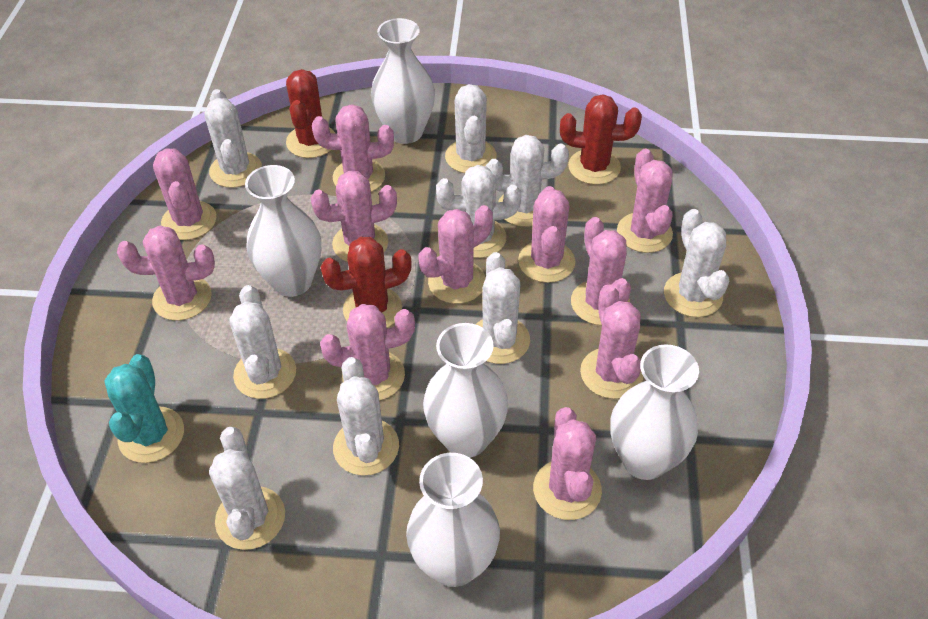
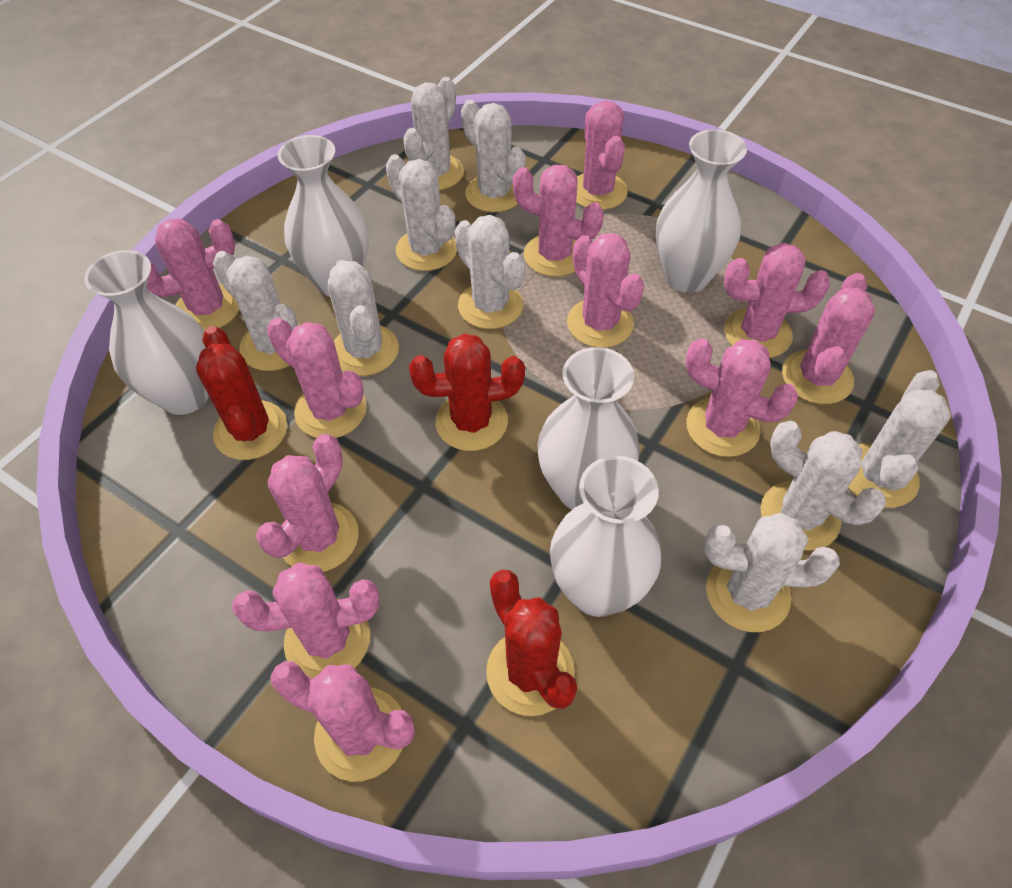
turquoise cactus: 1 -> 0

